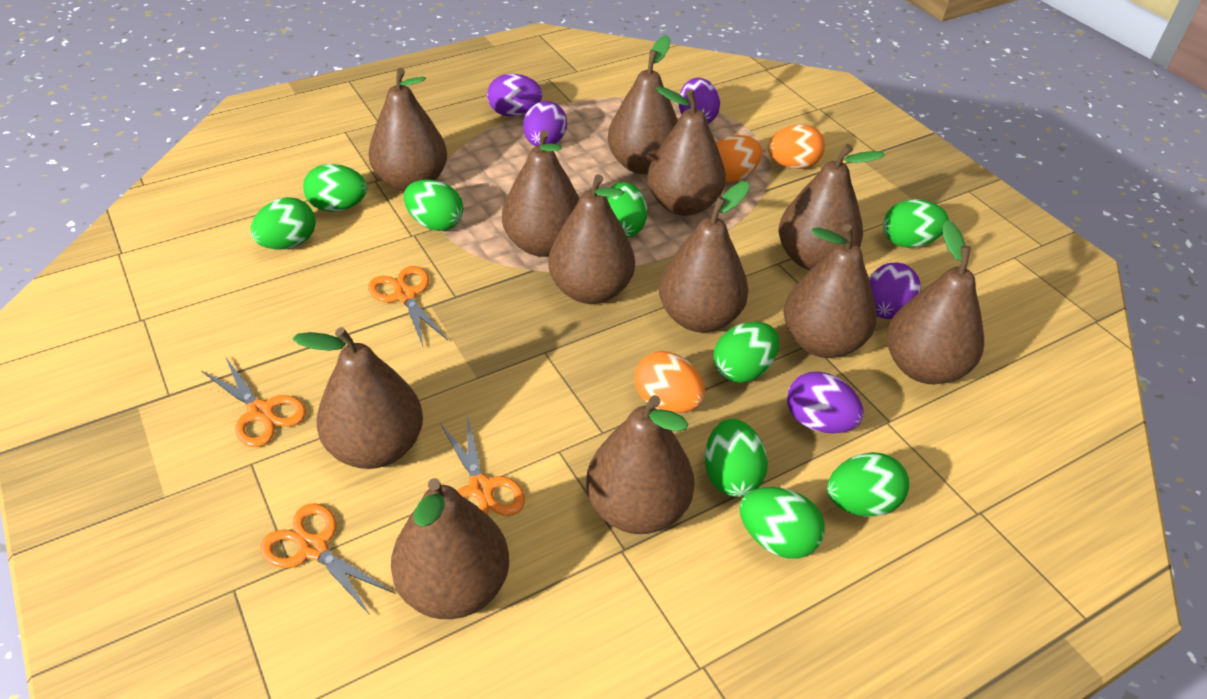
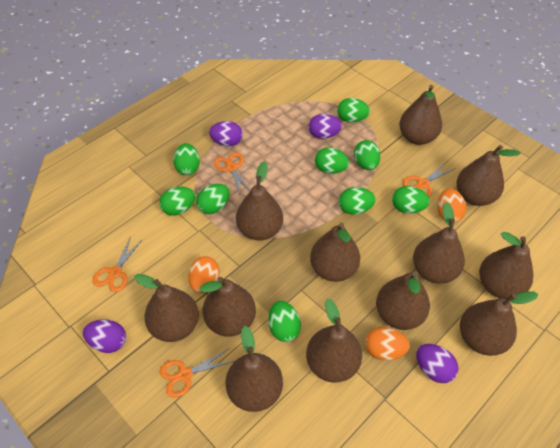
purple egg: 5 -> 4

